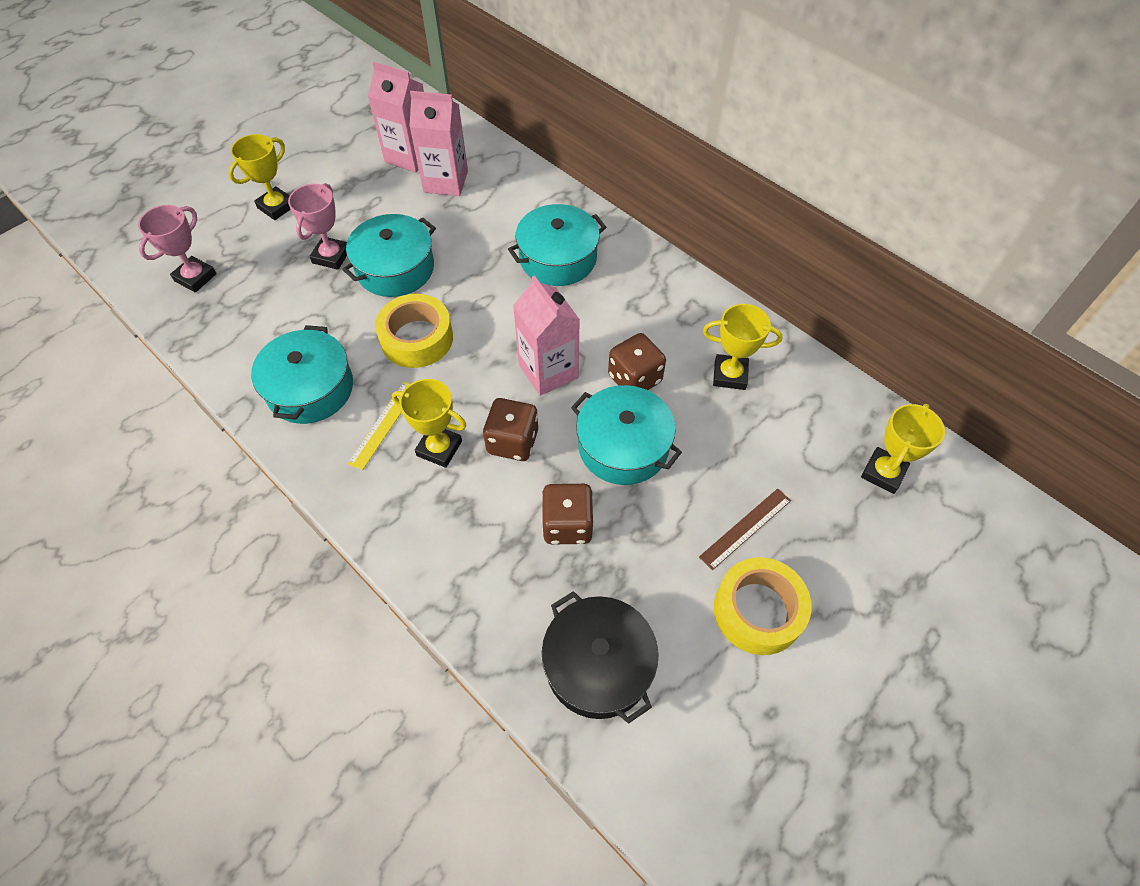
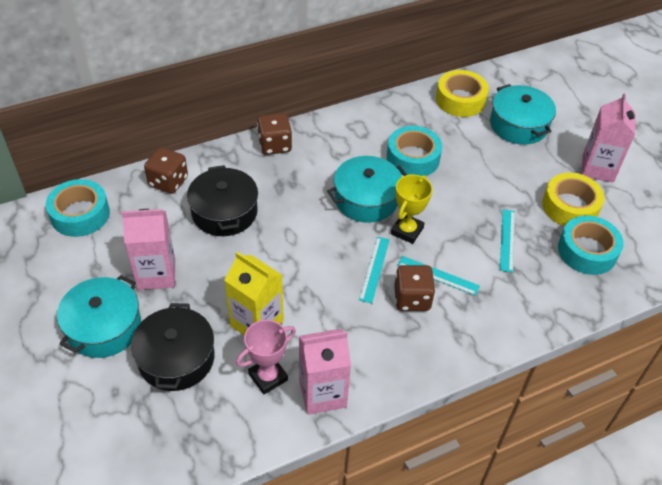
black pot: 1 -> 2
brown ruler: 1 -> 0
pink trophy: 2 -> 1
turquoise pot: 4 -> 3
turquoise ruler: 0 -> 3
turquoise tape: 0 -> 3
yellow carton: 0 -> 1
yellow ruler: 1 -> 0
yellow trophy: 4 -> 1

